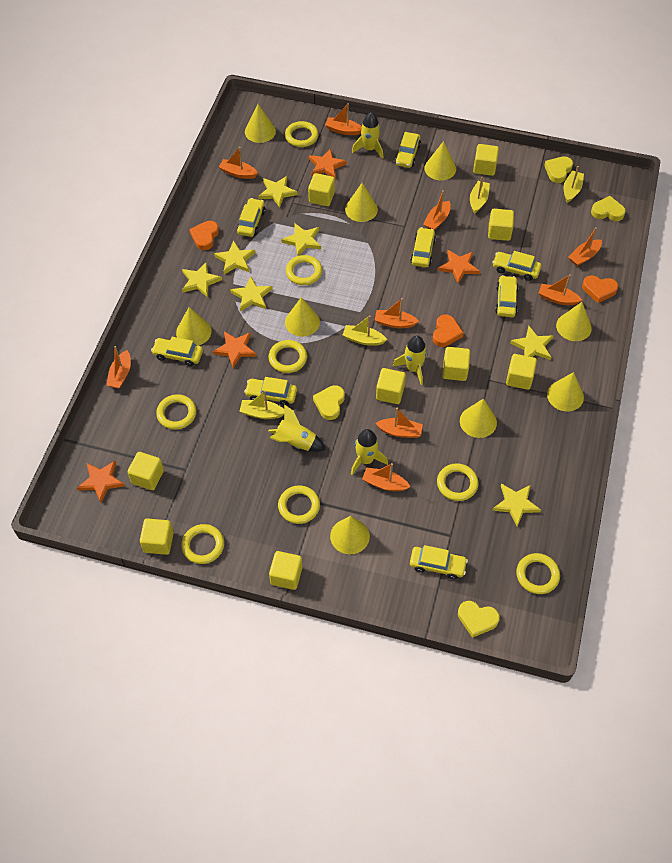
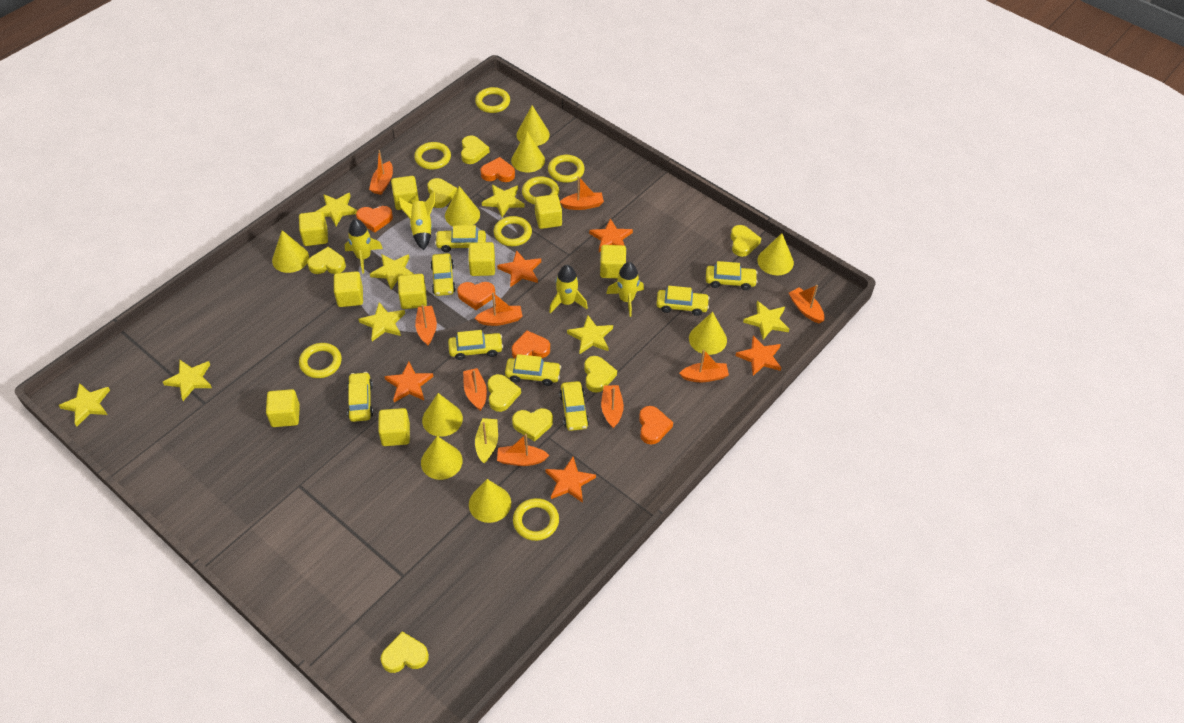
orange heart: 3 -> 5
orange star: 4 -> 5
yellow boat: 4 -> 1
yellow heart: 4 -> 8
yellow ring: 8 -> 7
yellow star: 7 -> 8

